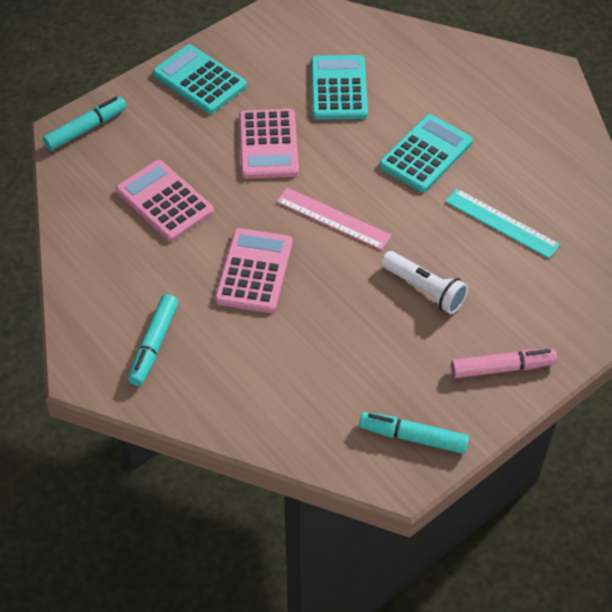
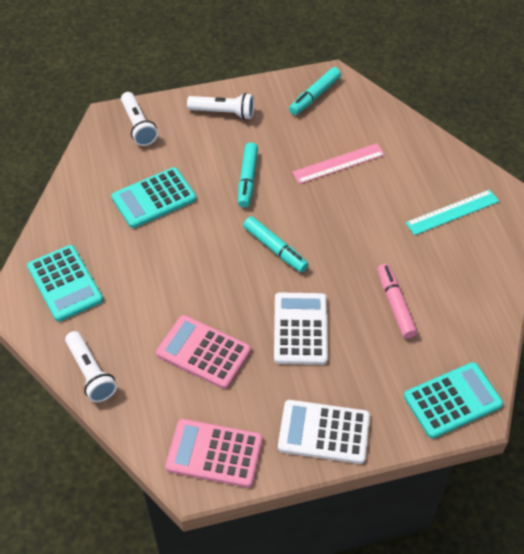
pink calculator: 3 -> 2
white calculator: 0 -> 2
white flashlight: 1 -> 3

